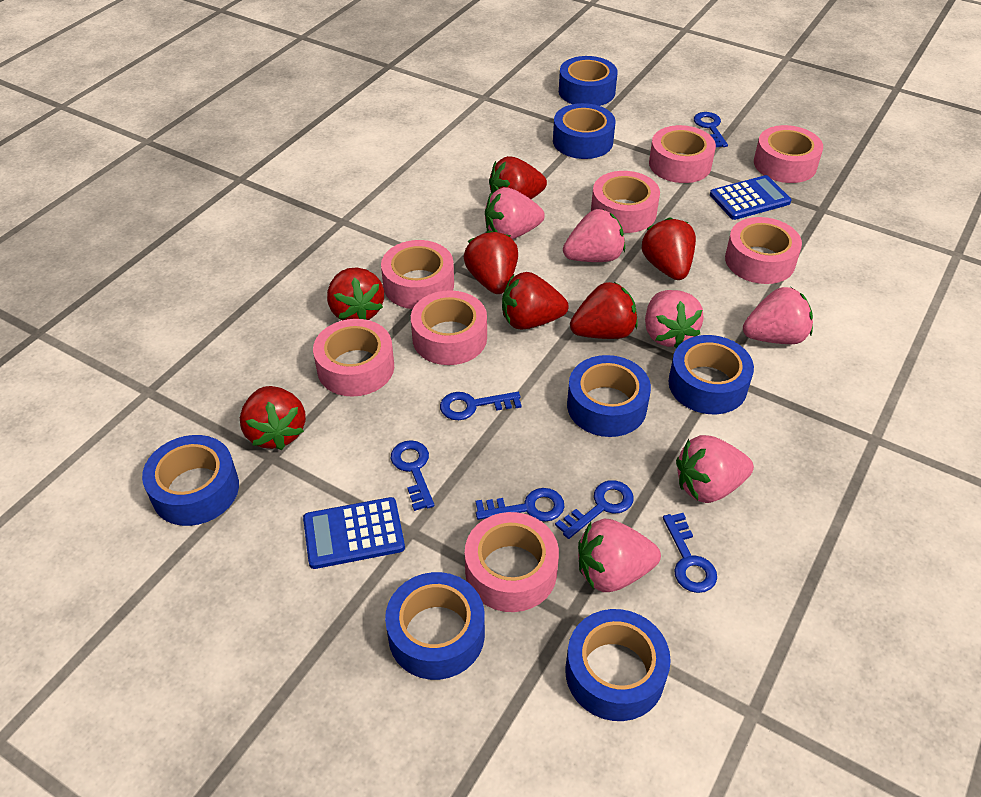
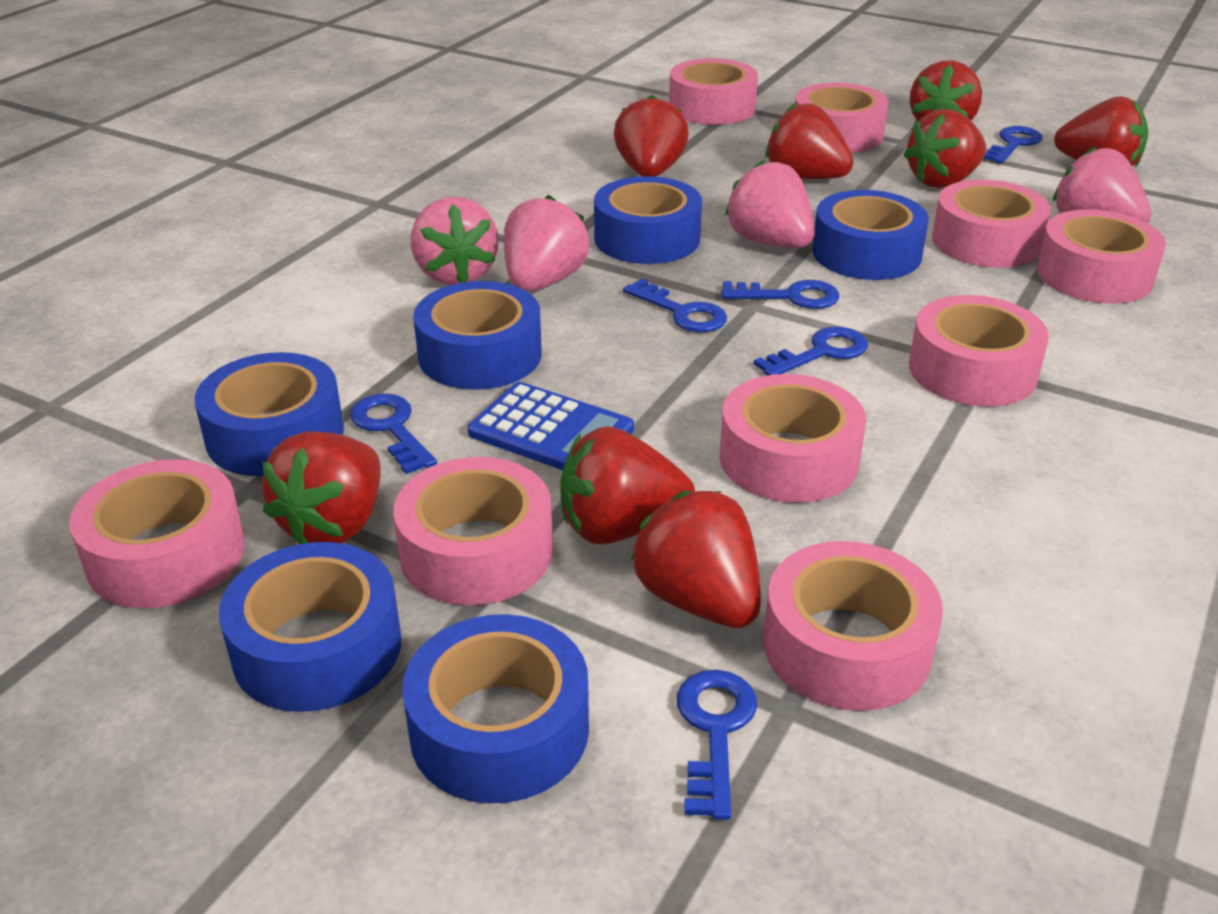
blue calculator: 2 -> 1
blue tape: 7 -> 6
pink strawberry: 6 -> 4
pink tape: 8 -> 9
red strawberry: 7 -> 8

